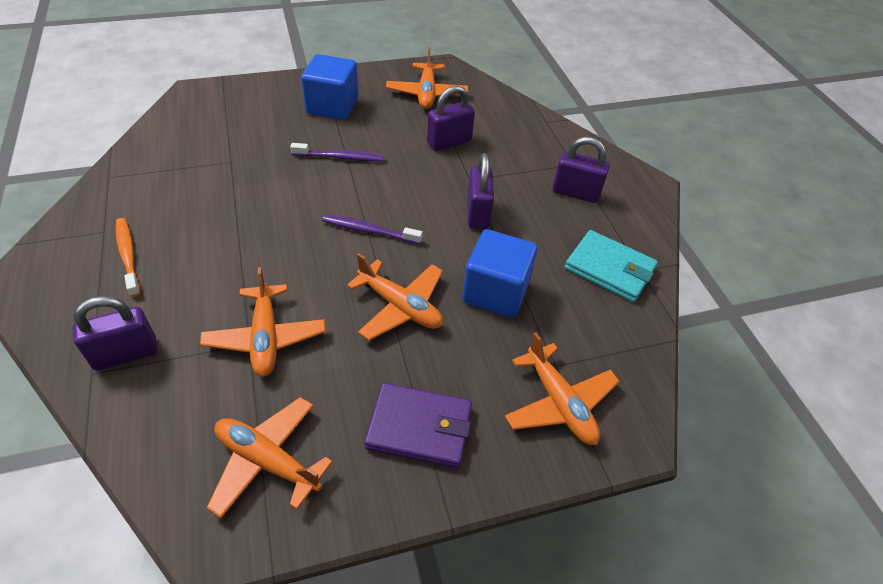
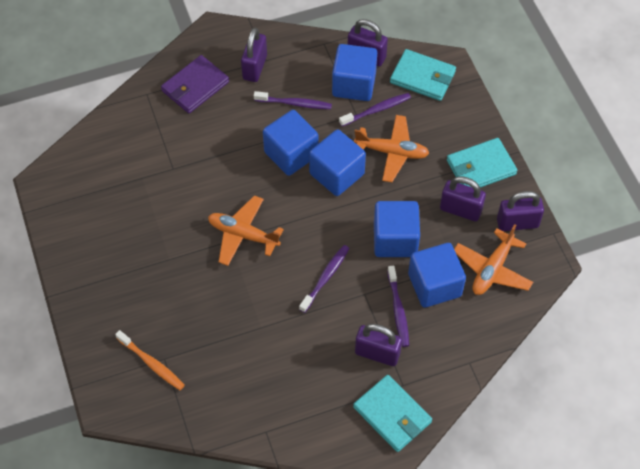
blue cube: 2 -> 5
orange plane: 5 -> 3
purple padlock: 4 -> 5
purple toothbrush: 2 -> 4
turquoise wallet: 1 -> 3

